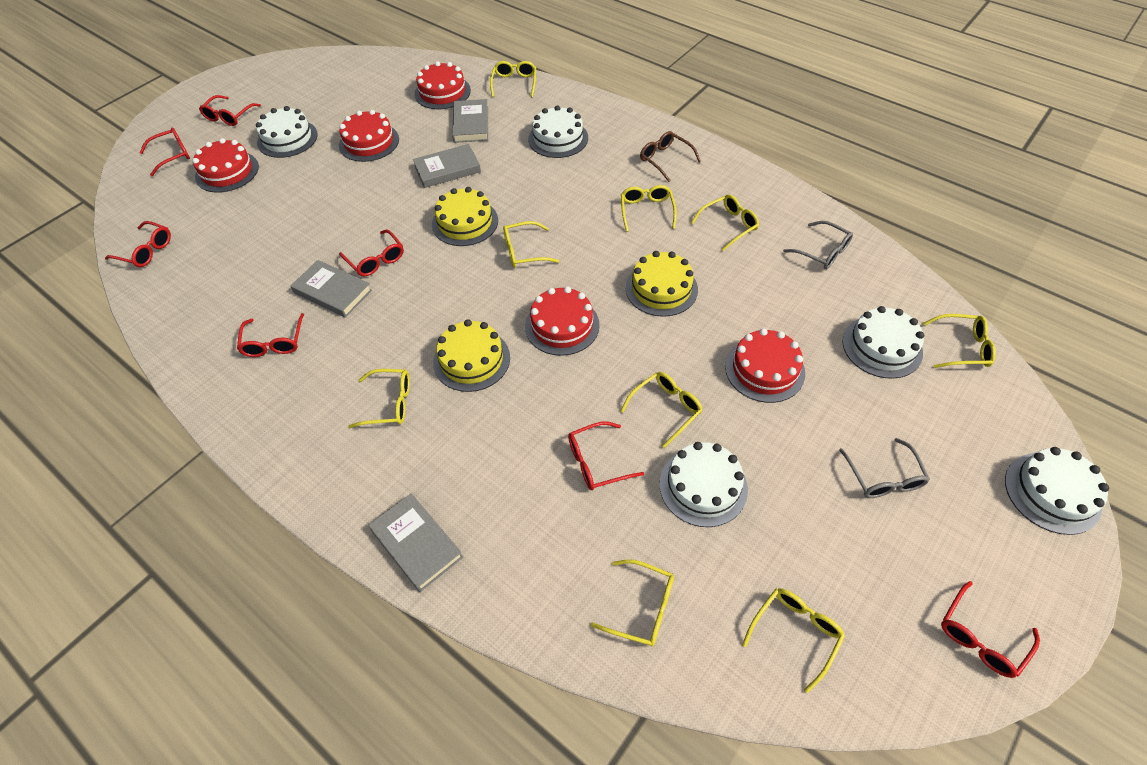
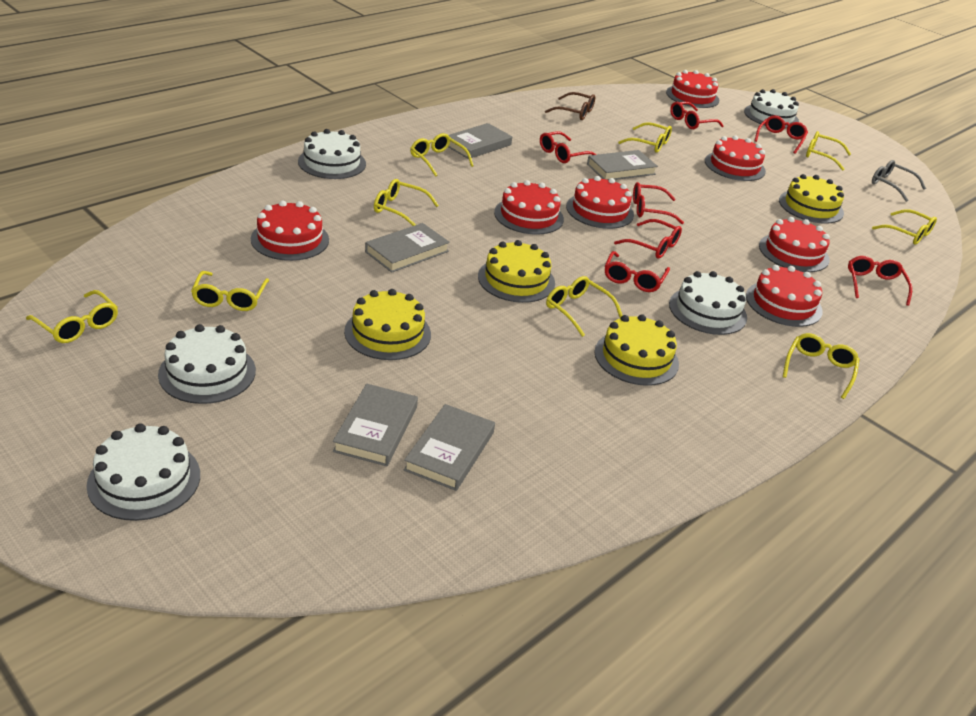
grey book: 4 -> 5
grey glasses: 2 -> 1
red cake: 5 -> 7
yellow cake: 3 -> 4

